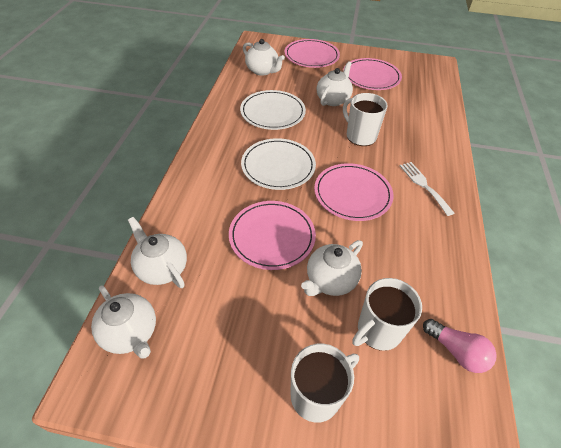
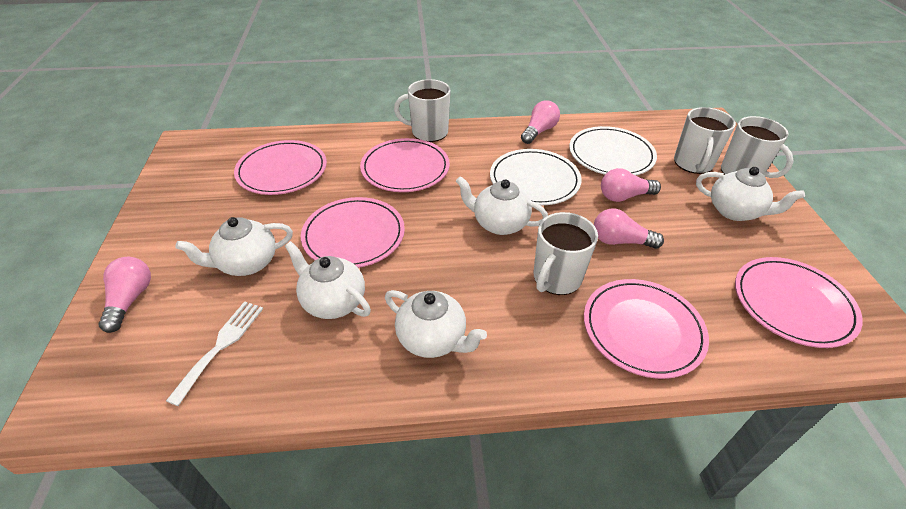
pink light bulb: 1 -> 4
pink plate: 4 -> 5
white mug: 3 -> 4

